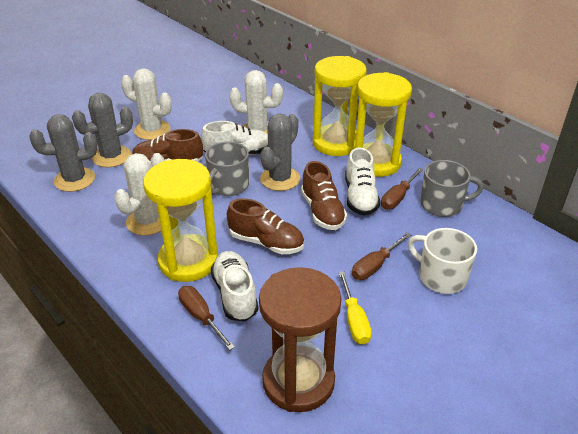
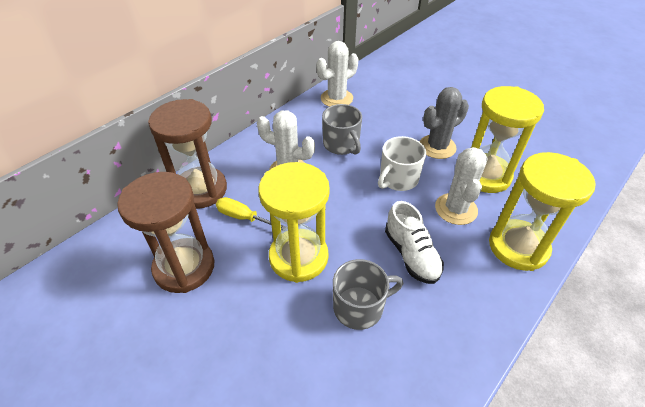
brown hourglass: 1 -> 2
brown screwdriver: 3 -> 0
brown shoe: 3 -> 0
grey cactus: 3 -> 1
white shoe: 3 -> 1

